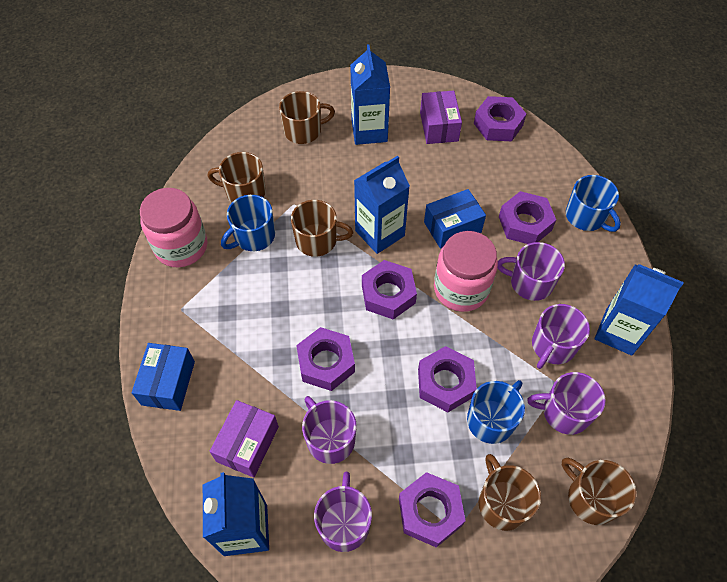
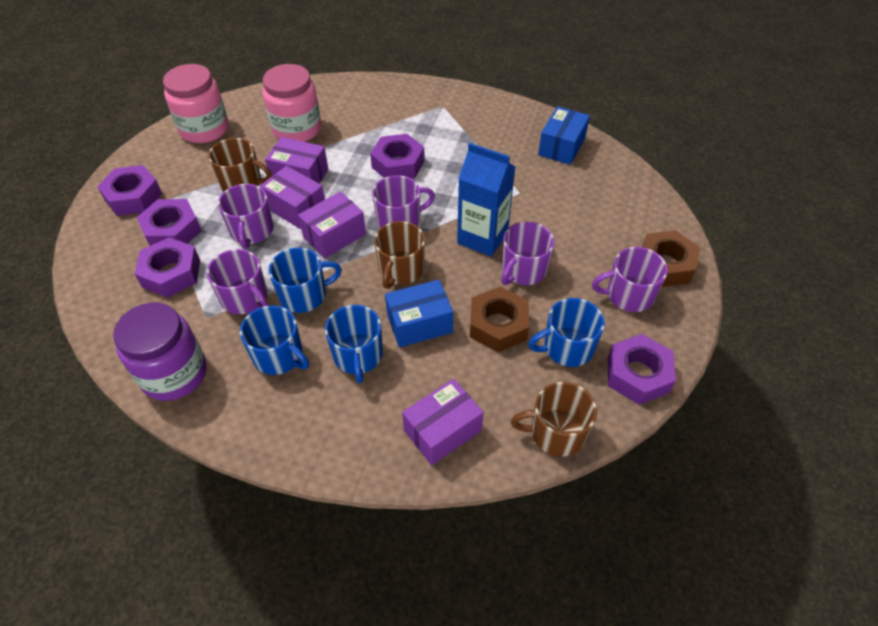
blue carton: 4 -> 1
blue mug: 3 -> 4
brown mug: 5 -> 3
brown nut: 0 -> 2
purple box: 2 -> 4
purple jar: 0 -> 1
purple nut: 6 -> 5

